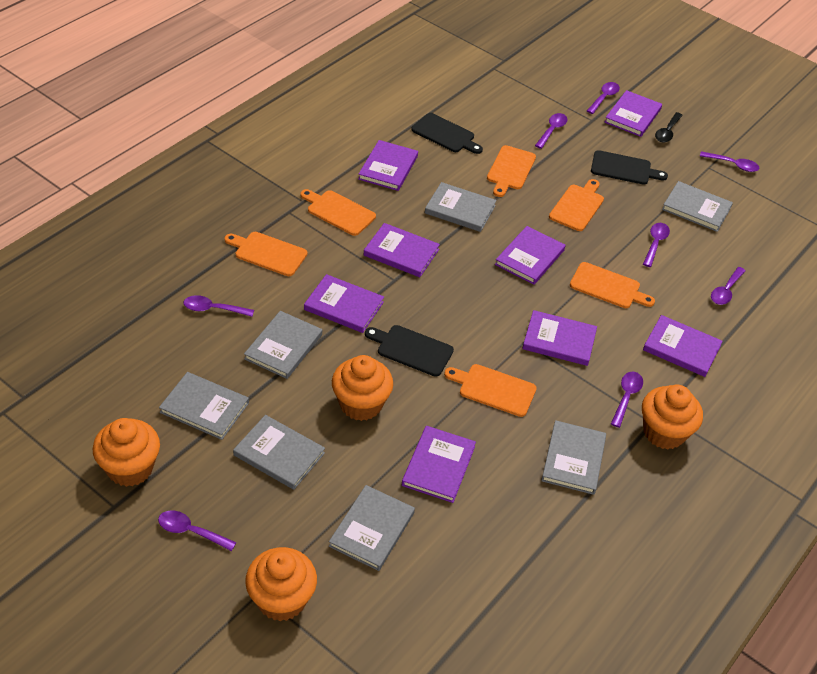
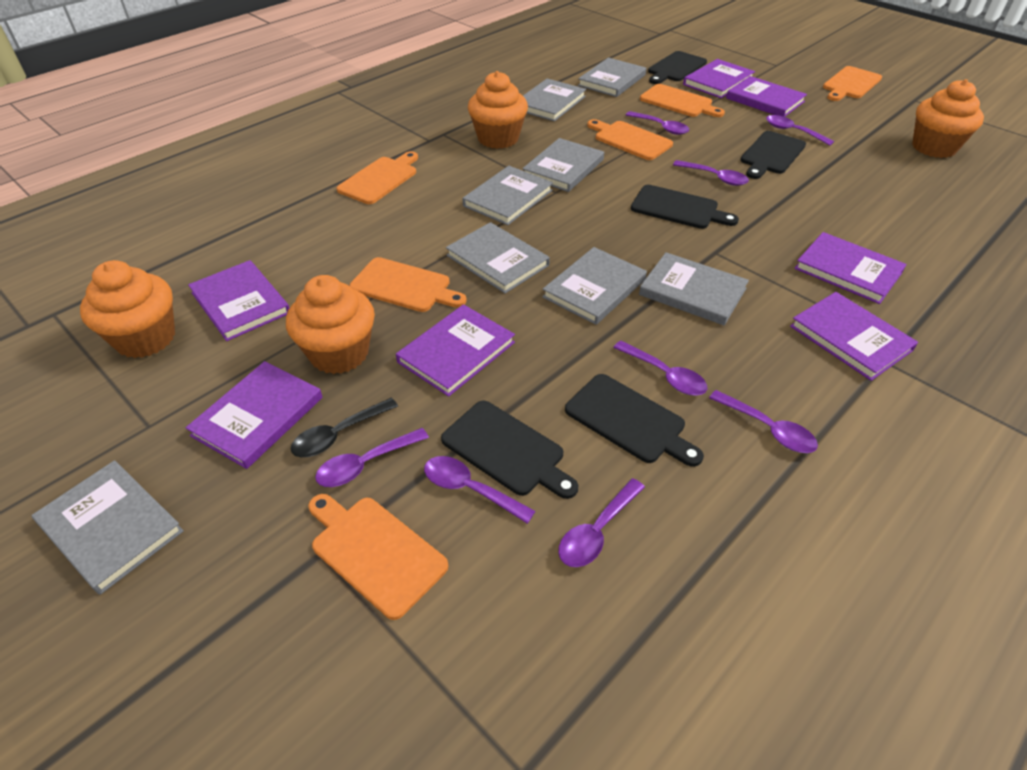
black cutting board: 3 -> 5
grey book: 7 -> 8
purple book: 8 -> 7

